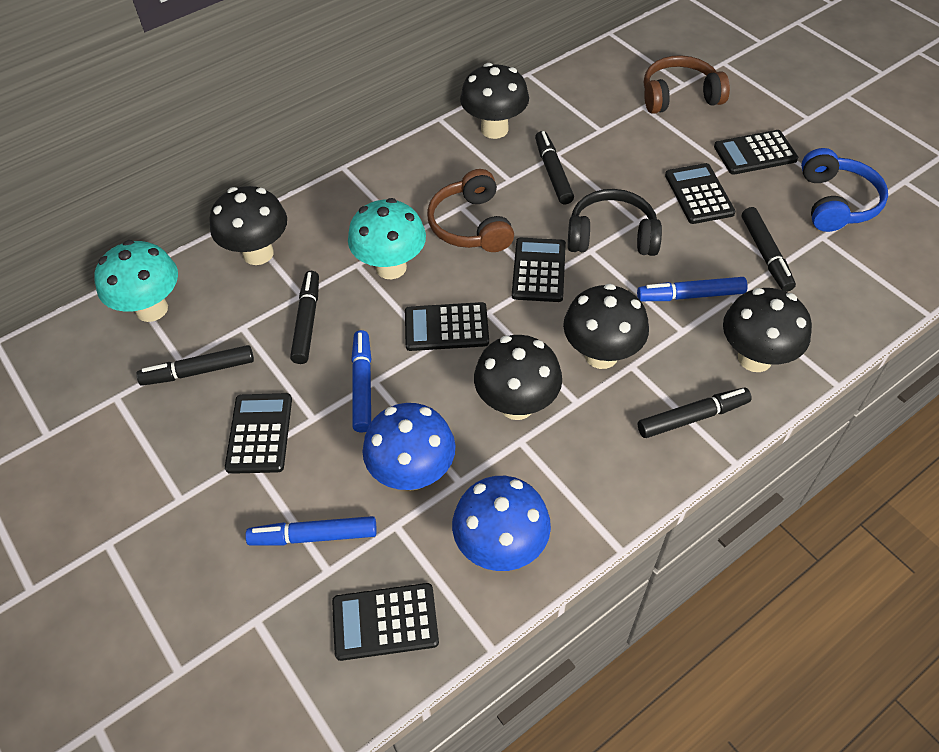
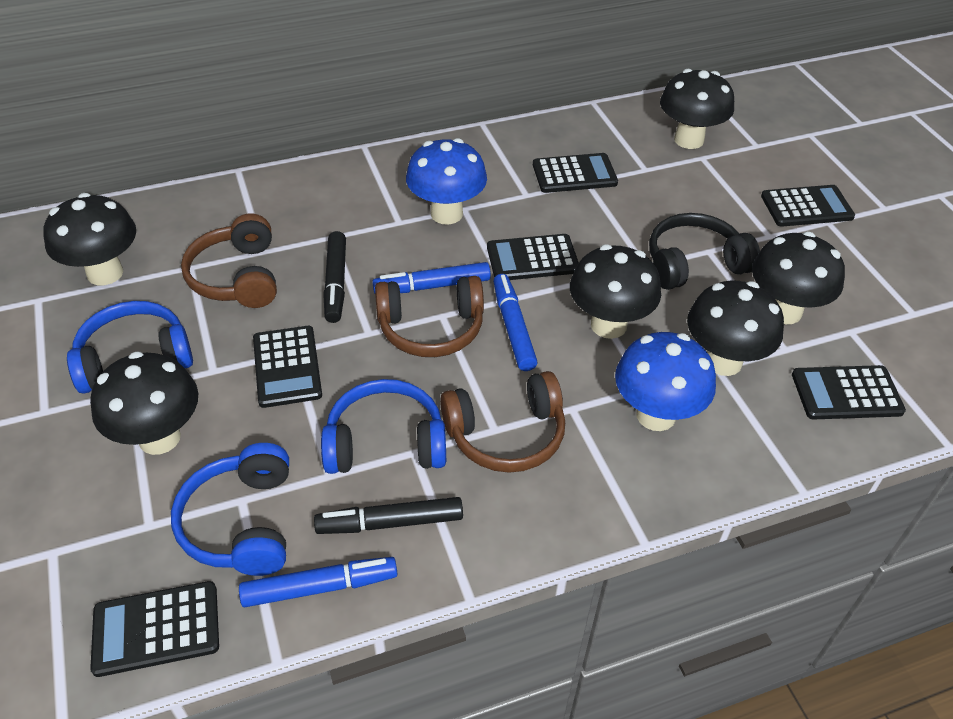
black marker: 5 -> 2
black mushroom: 5 -> 6
blue headphones: 1 -> 3
brown headphones: 2 -> 3
turquoise mushroom: 2 -> 0

